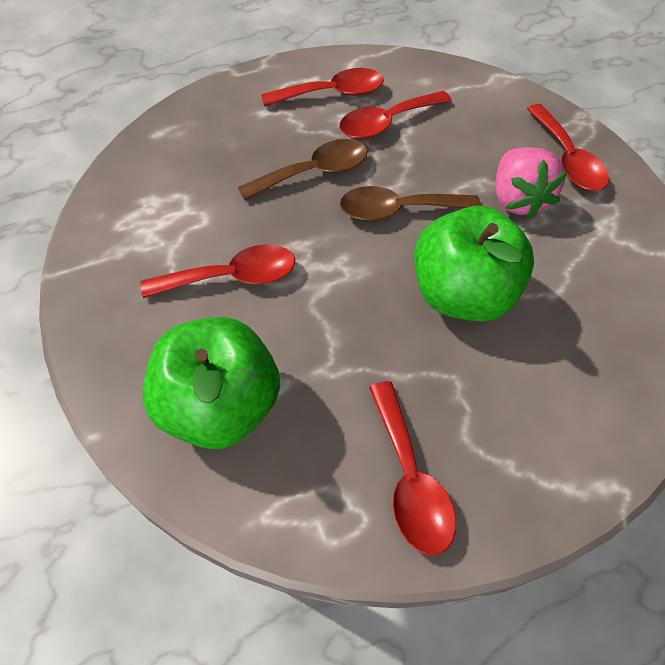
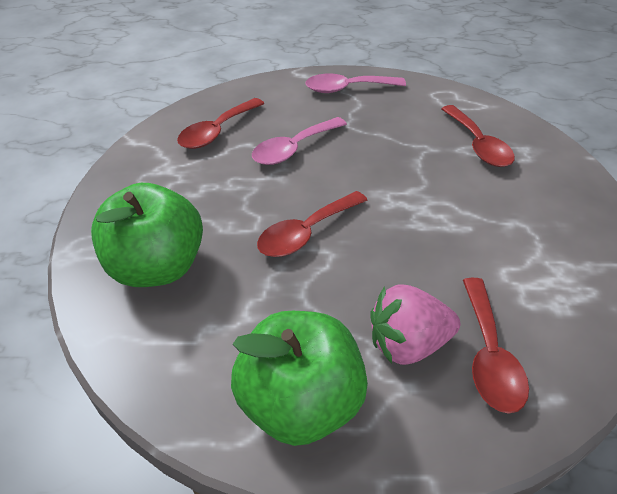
brown spoon: 2 -> 0
pink spoon: 0 -> 2
red spoon: 5 -> 4

